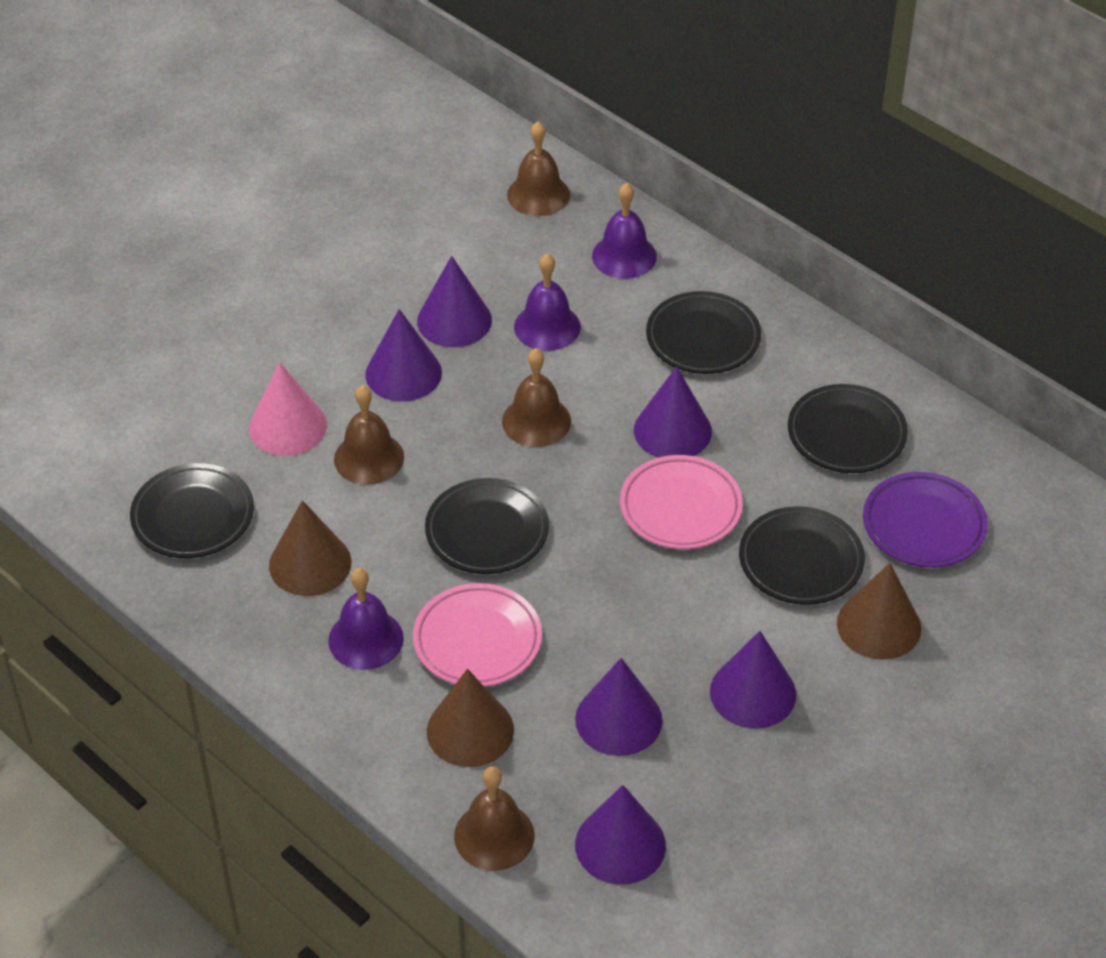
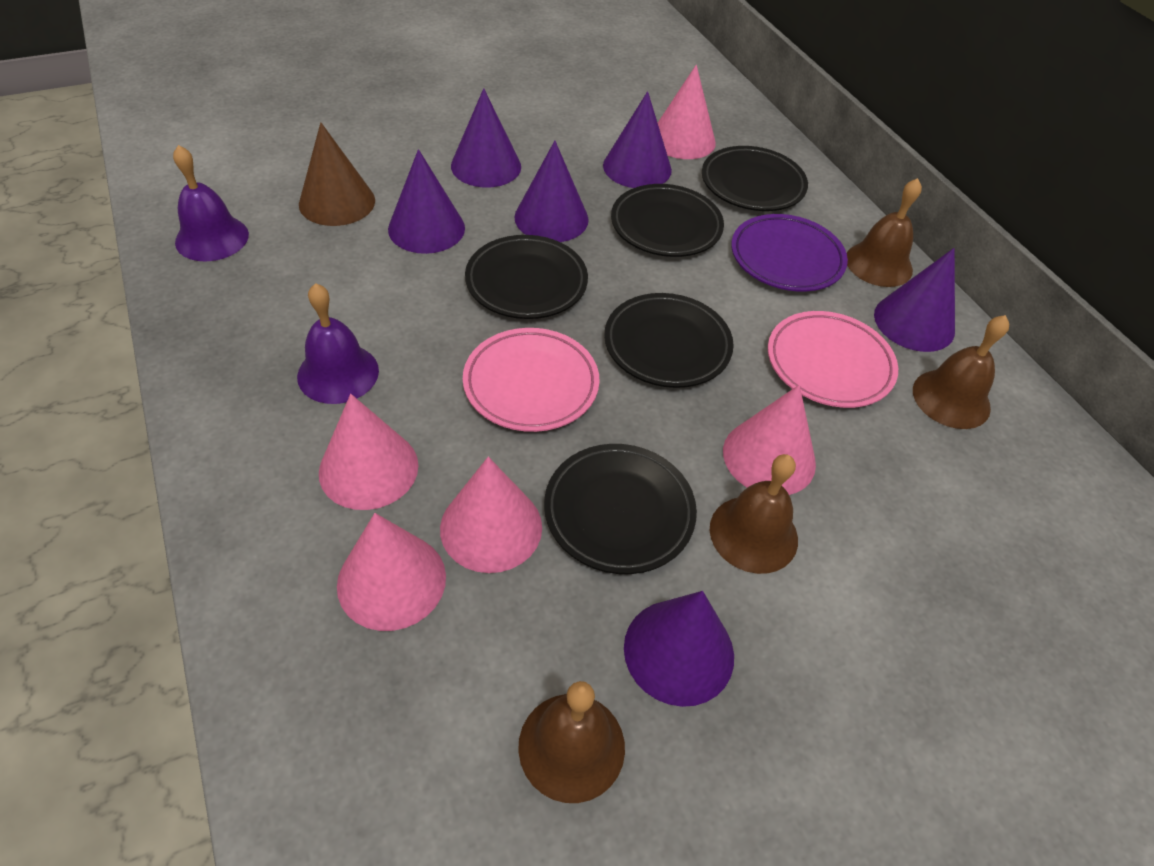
brown cone: 3 -> 1
pink cone: 1 -> 5
purple bell: 3 -> 2

